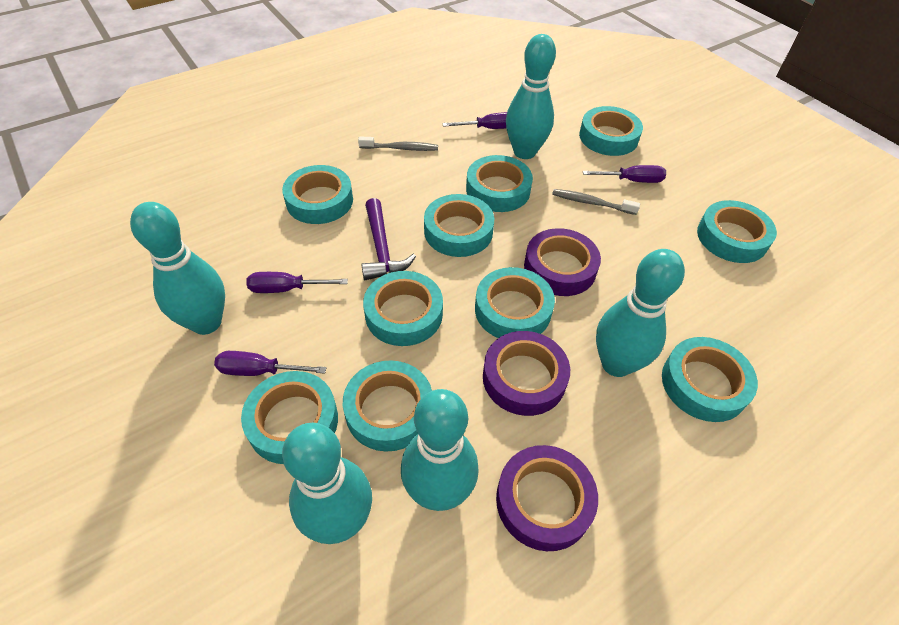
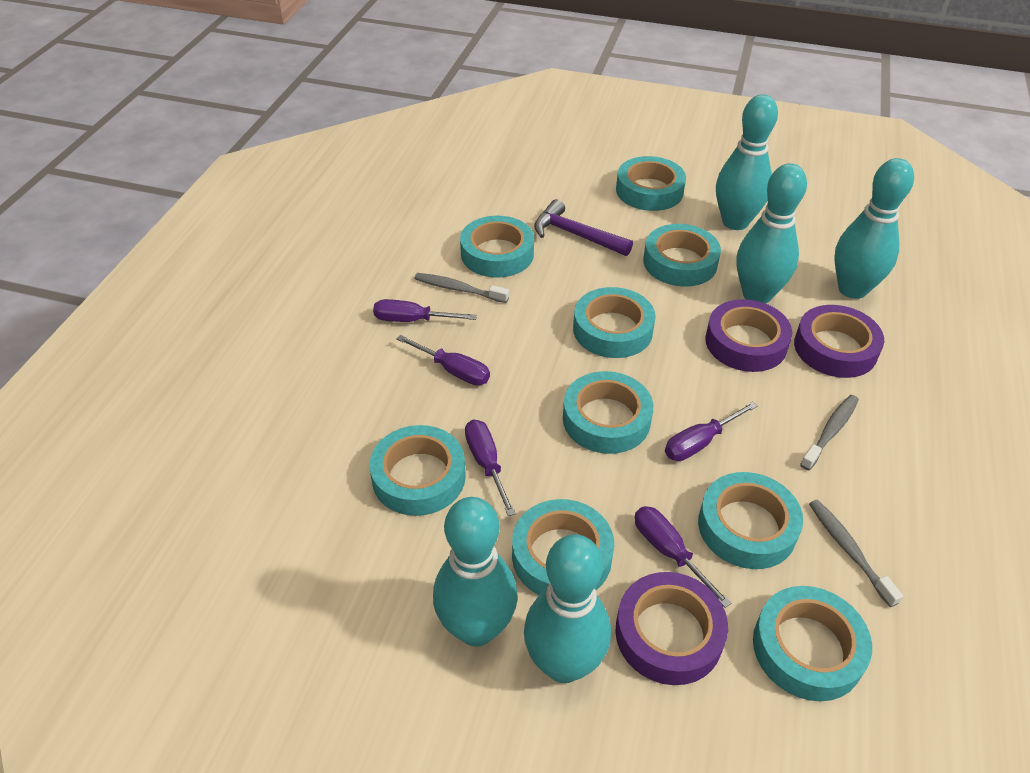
grey toothbrush: 2 -> 3
purple screwdriver: 4 -> 5
turquoise tape: 10 -> 9

